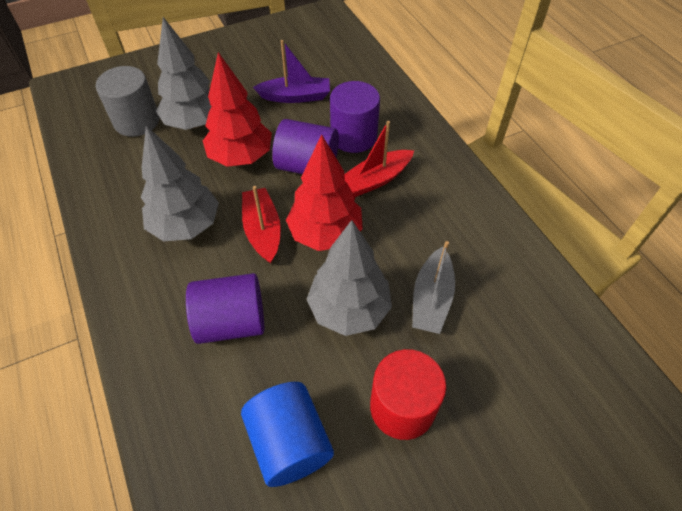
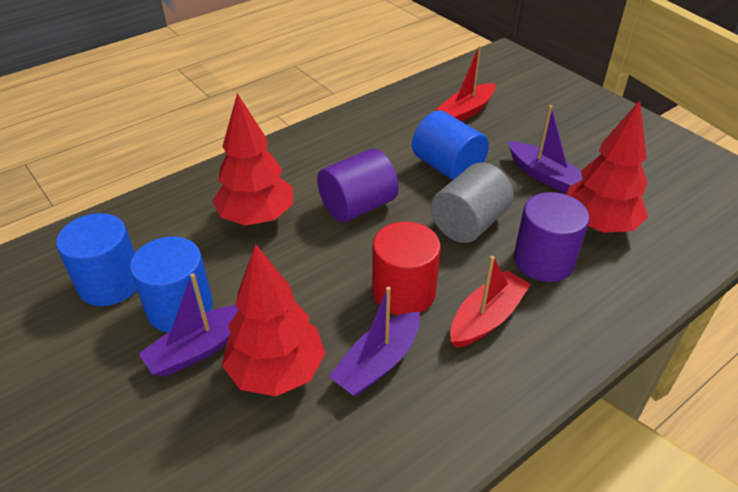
blue cylinder: 1 -> 3
grey boat: 1 -> 0
grey tree: 3 -> 0
purple boat: 1 -> 3
purple cylinder: 3 -> 2
red tree: 2 -> 3

